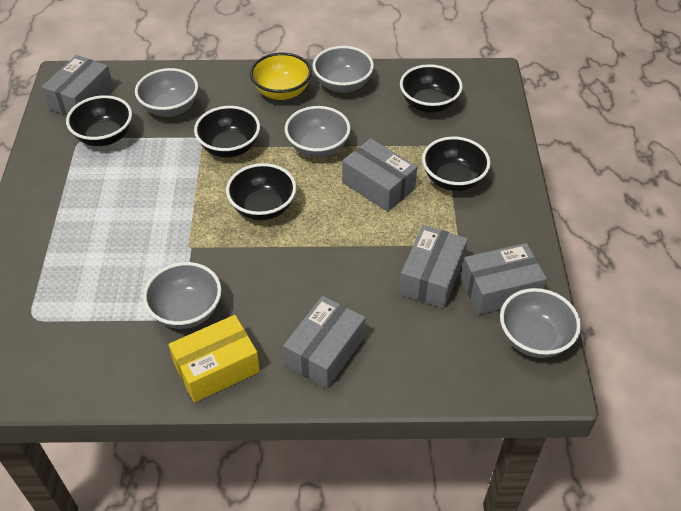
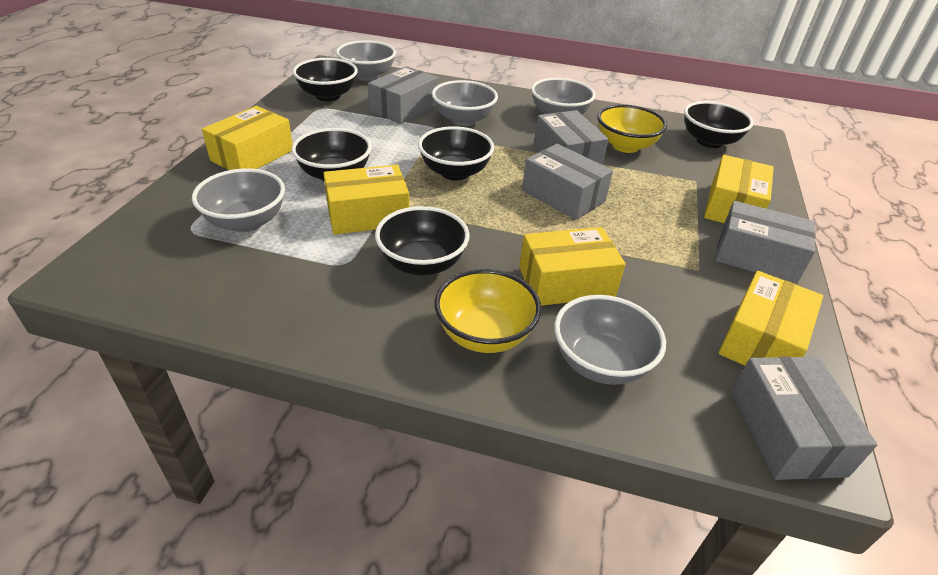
yellow bowl: 1 -> 2
yellow box: 1 -> 5

